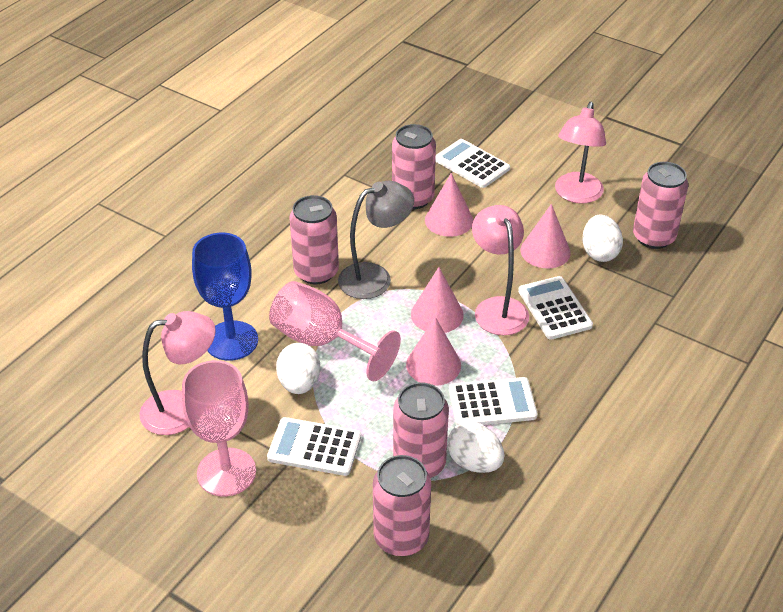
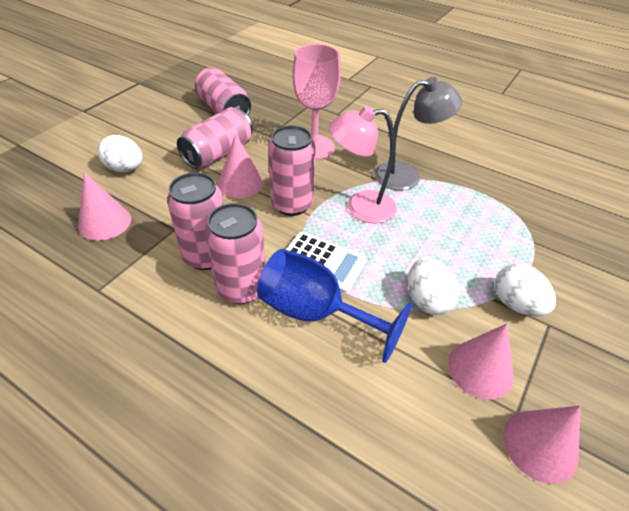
pink goblet: 2 -> 1
pink lamp: 3 -> 1
white calculator: 4 -> 1

